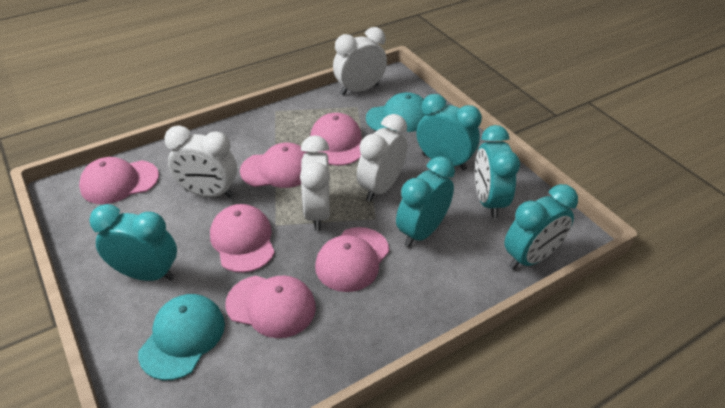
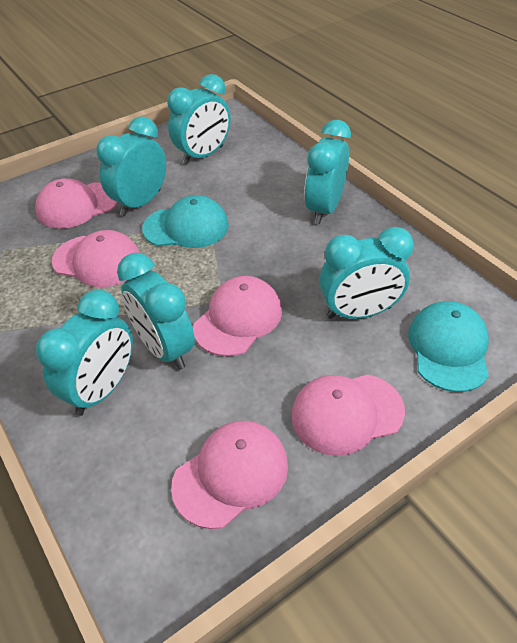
pink cap: 6 -> 5
turquoise clock: 5 -> 6
white clock: 4 -> 0

